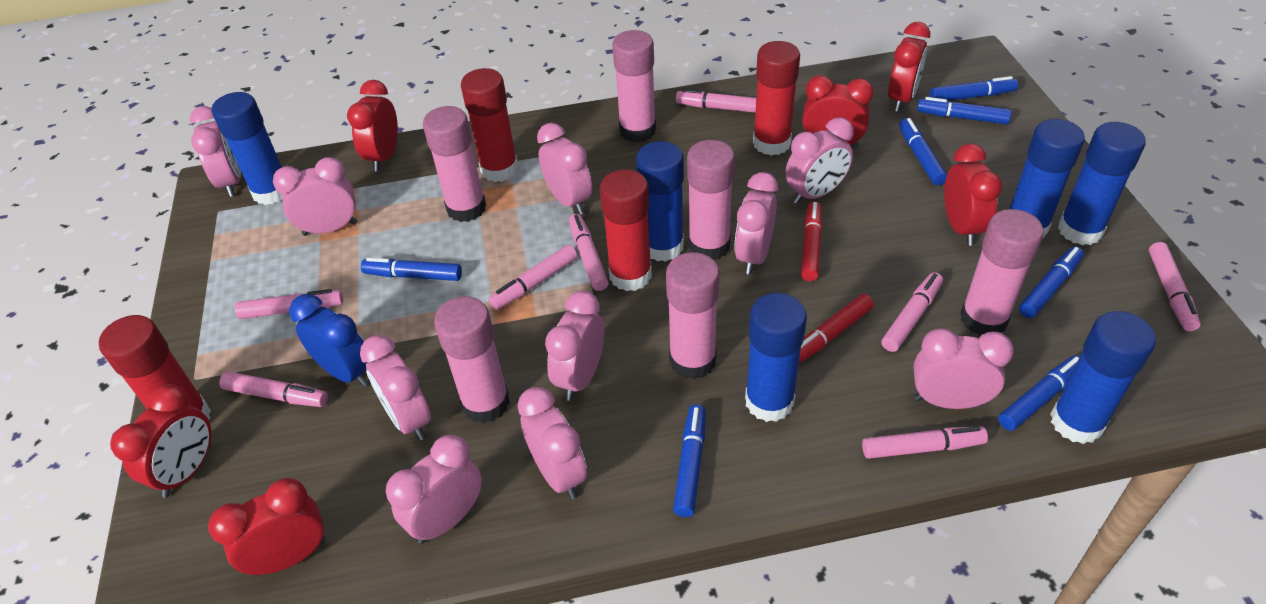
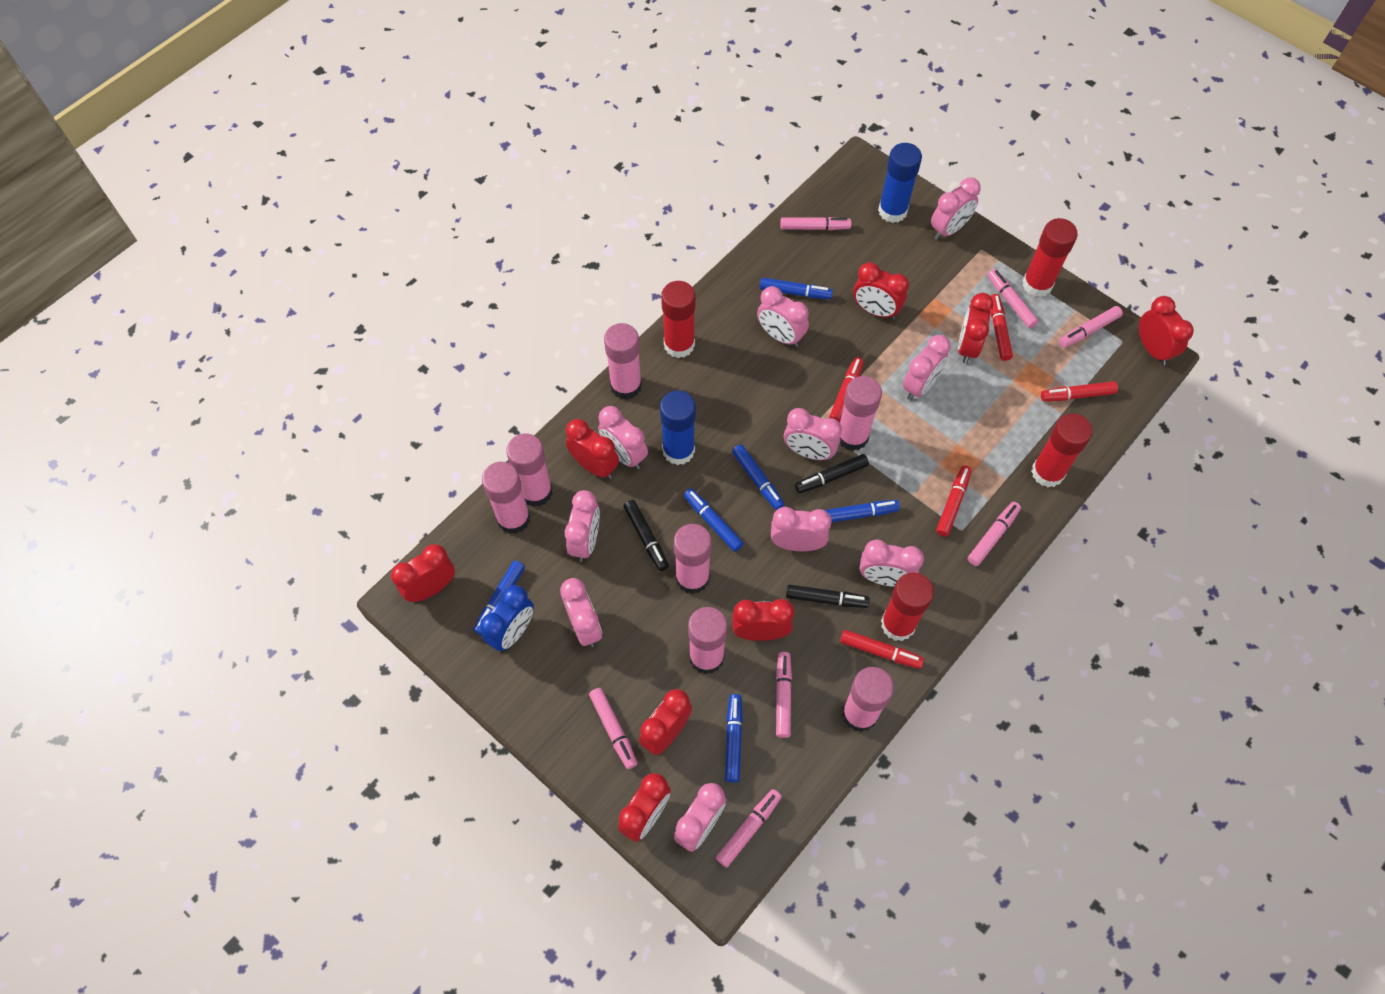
black marker: 0 -> 3
blue glue stick: 6 -> 2
blue marker: 7 -> 6
pink glue stick: 6 -> 7
pink marker: 8 -> 7
red clock: 6 -> 8
red marker: 2 -> 5

